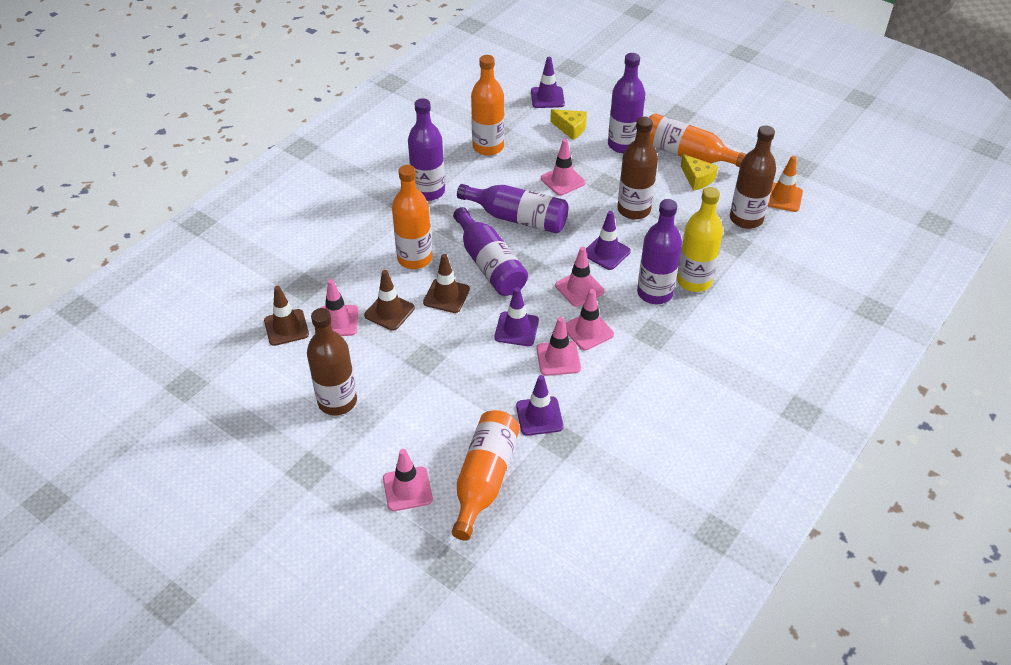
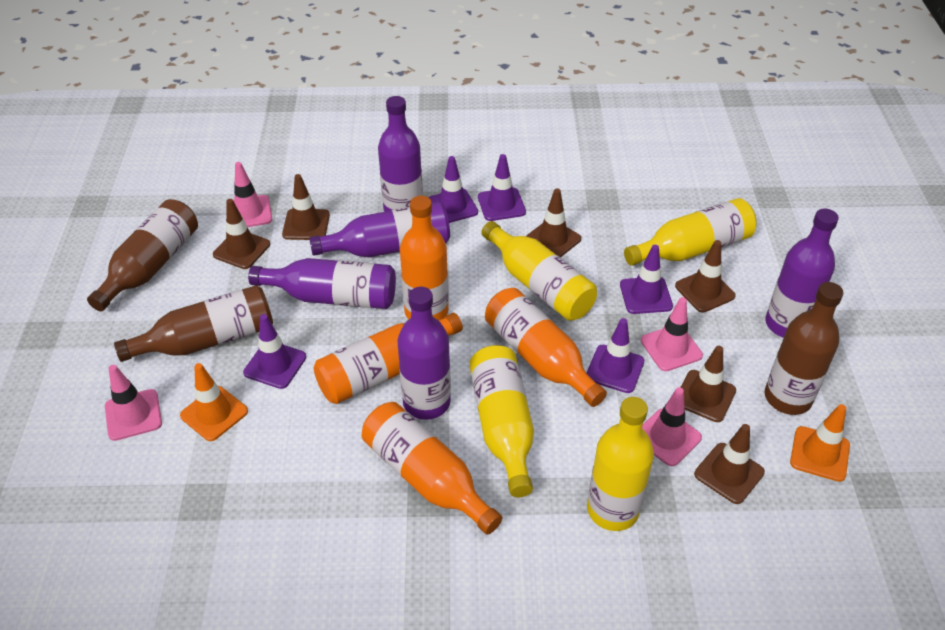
brown traffic cone: 3 -> 6
orange traffic cone: 1 -> 2
pink traffic cone: 6 -> 4
purple traffic cone: 4 -> 5
yellow bottle: 1 -> 4
yellow cheese: 2 -> 0

